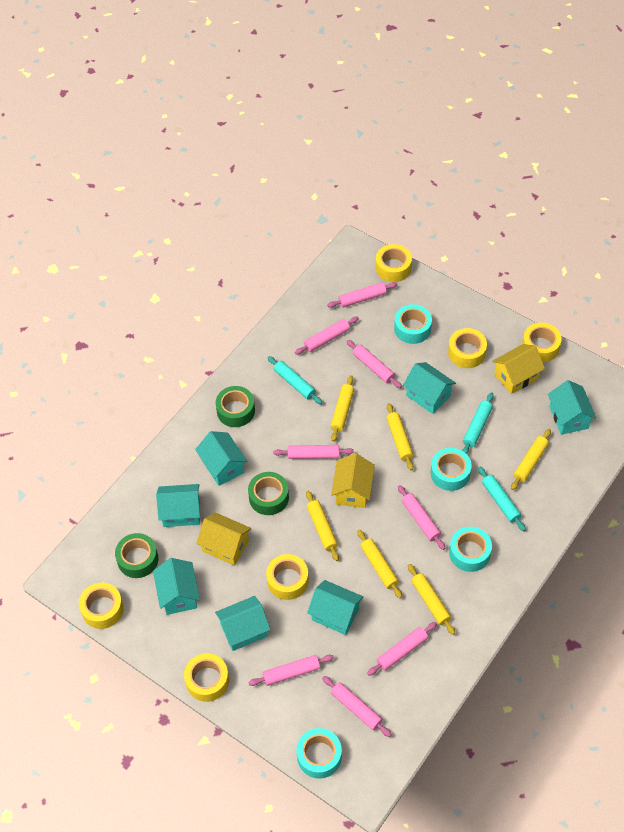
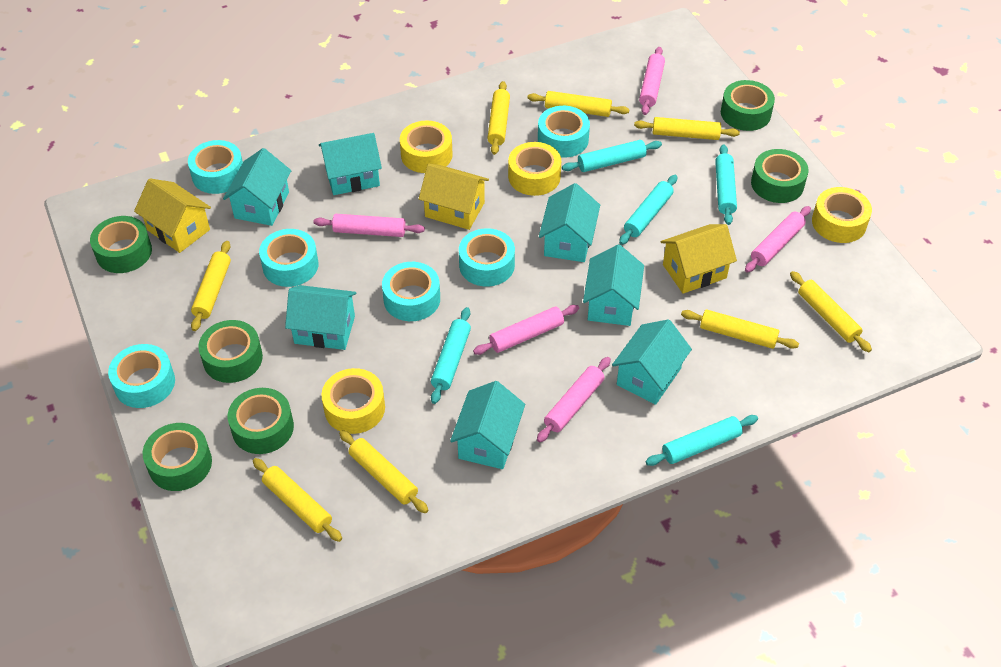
green tape: 3 -> 6
pink rolling pin: 8 -> 5
turquoise rolling pin: 3 -> 5
turquoise tape: 4 -> 6
yellow rolling pin: 6 -> 8
yellow tape: 6 -> 4

